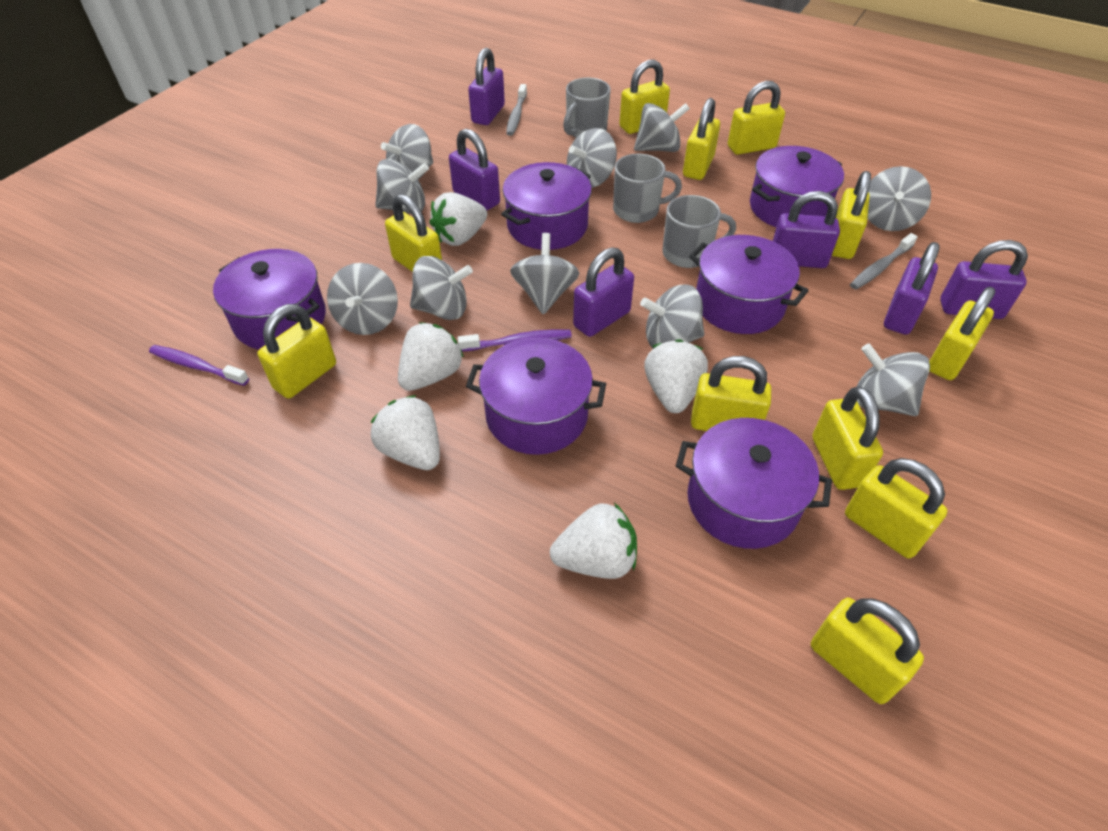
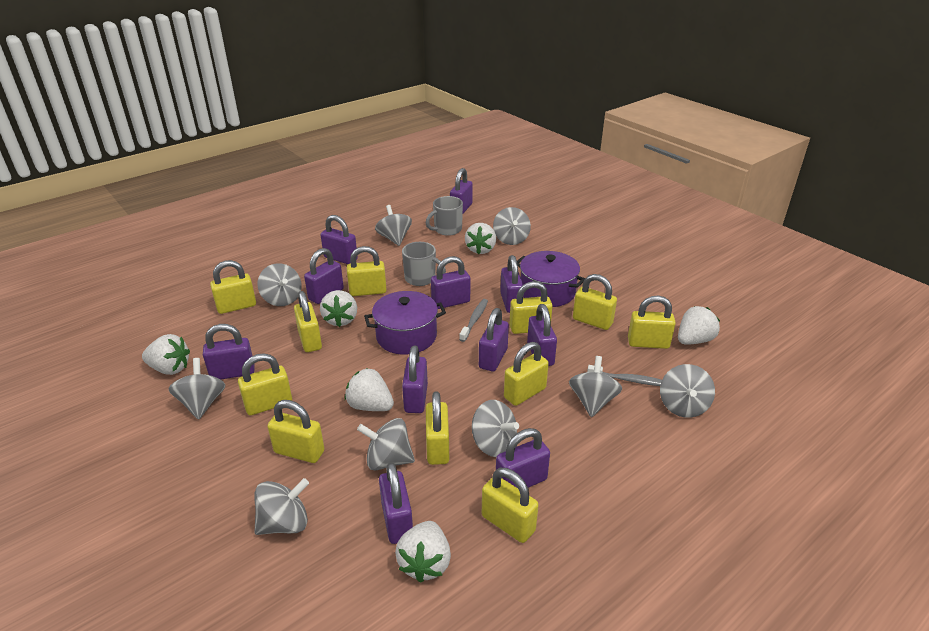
grey mug: 3 -> 2
grey spinning top: 10 -> 9
purple padlock: 6 -> 11
purple pot: 6 -> 2
purple toothbrush: 2 -> 0
white strawberry: 5 -> 6

